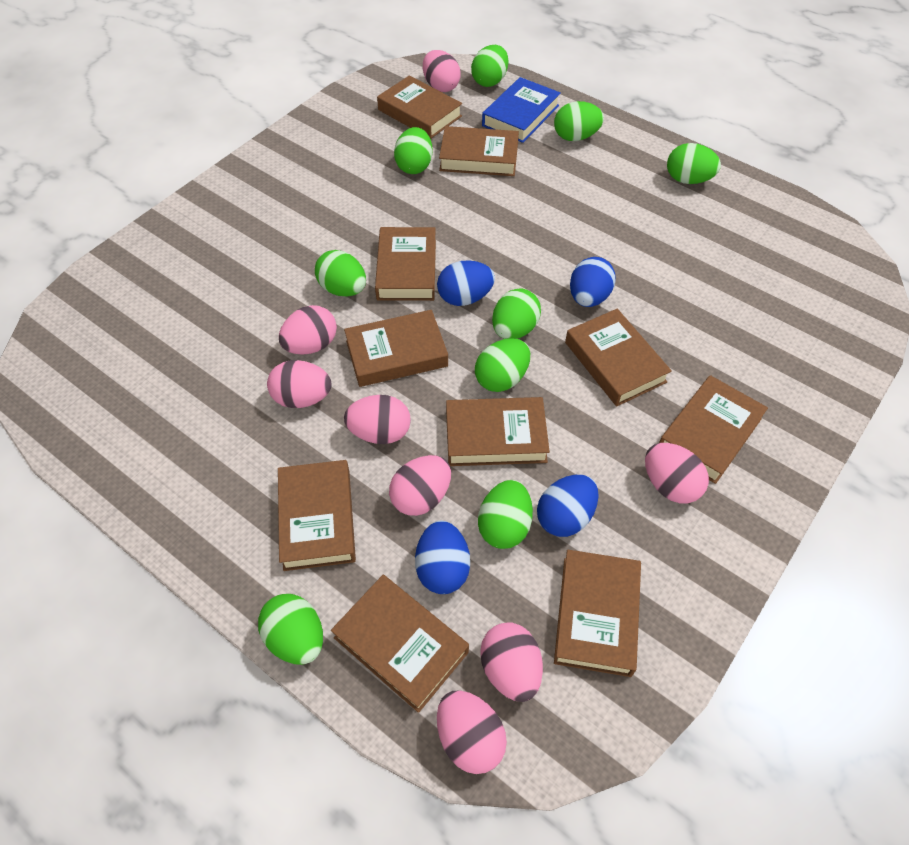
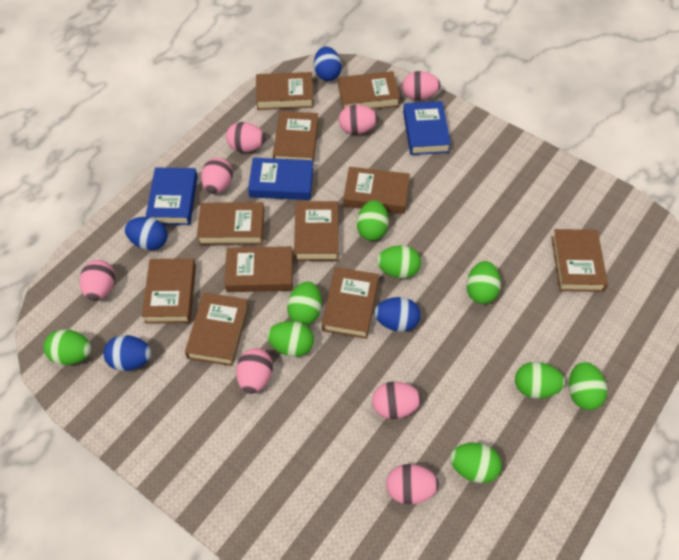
blue book: 1 -> 3
brown book: 10 -> 11

